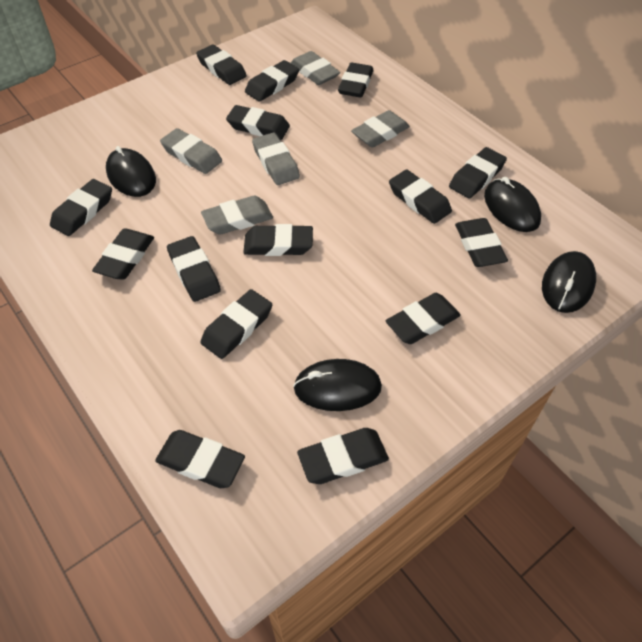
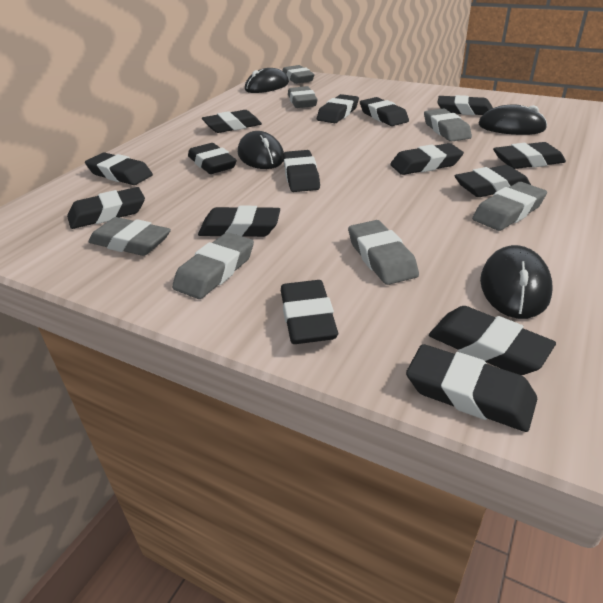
grey eraser: 5 -> 7

